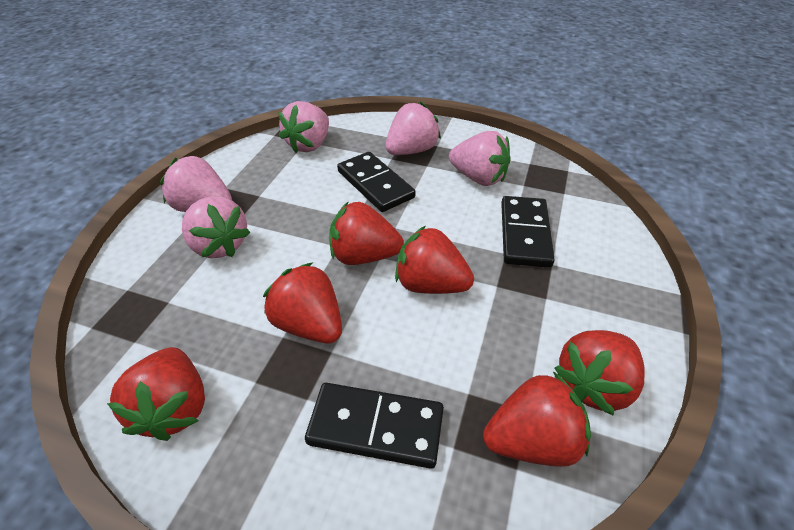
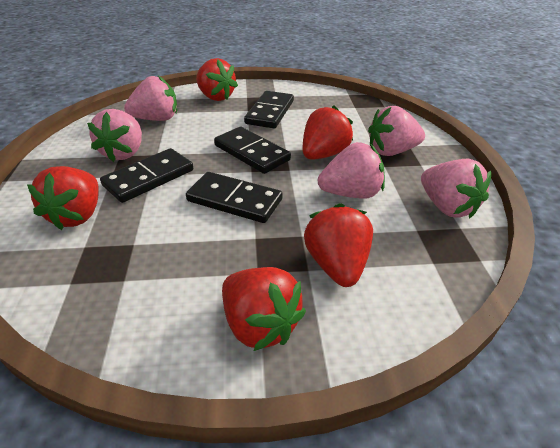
black domino: 3 -> 4
red strawberry: 6 -> 5

